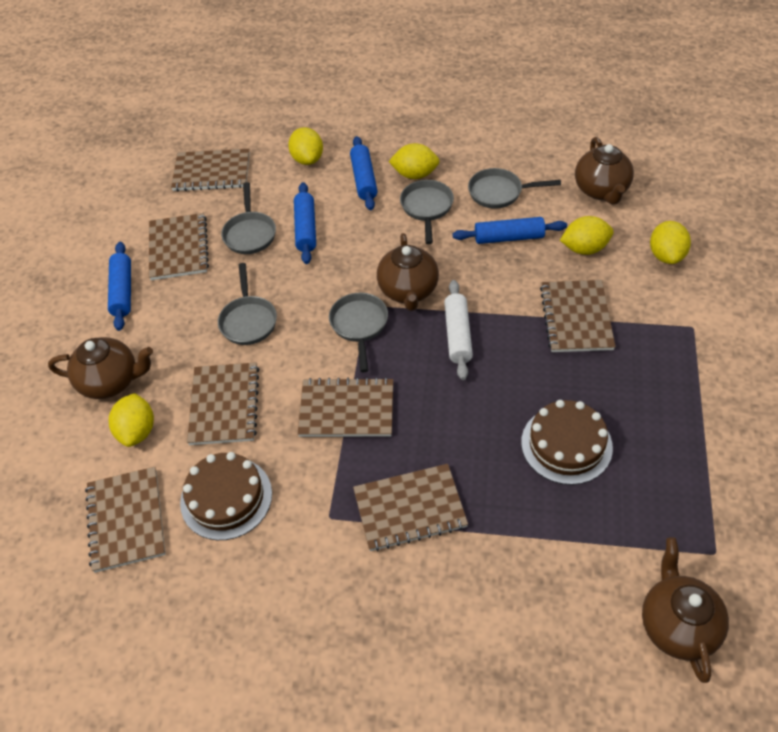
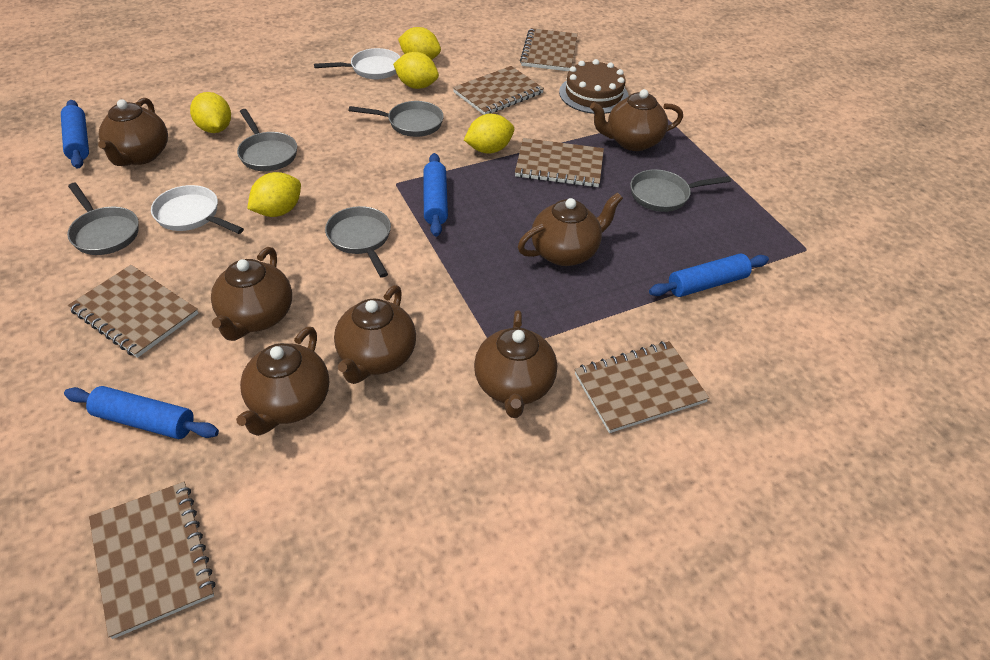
brown cake: 2 -> 1
brown notebook: 7 -> 6
brown teapot: 4 -> 7
white pan: 0 -> 2
white rolling pin: 1 -> 0

